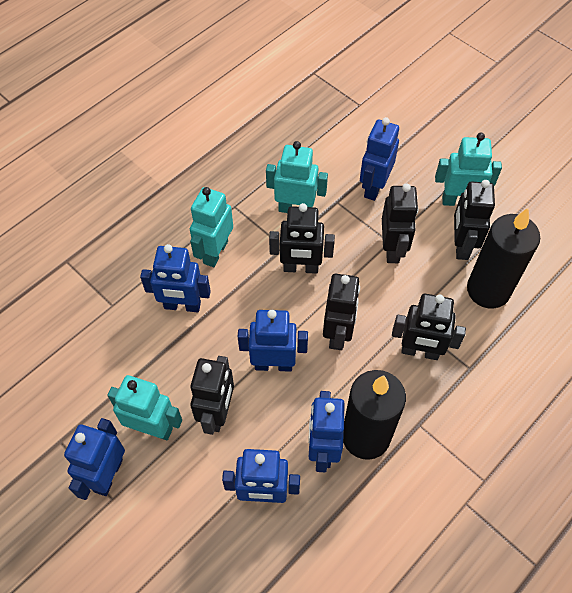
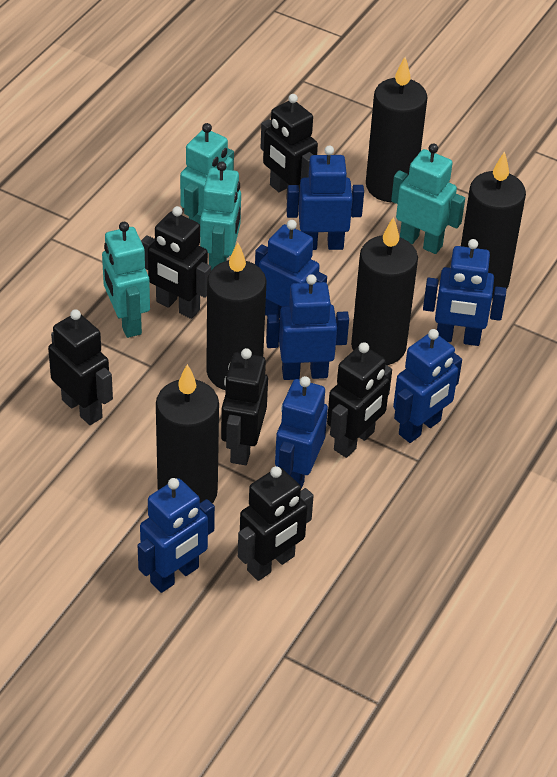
black candle: 2 -> 5
blue robot: 6 -> 7

